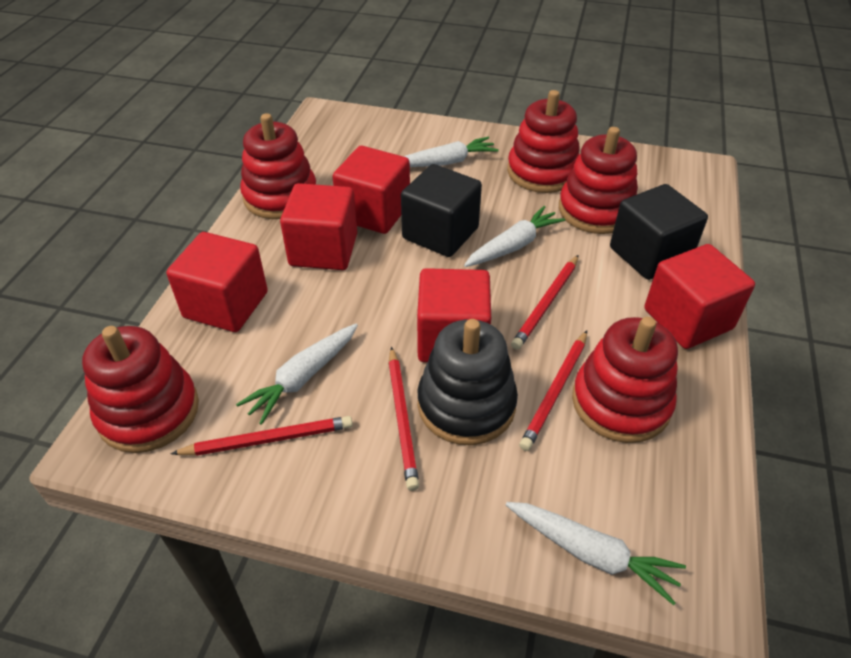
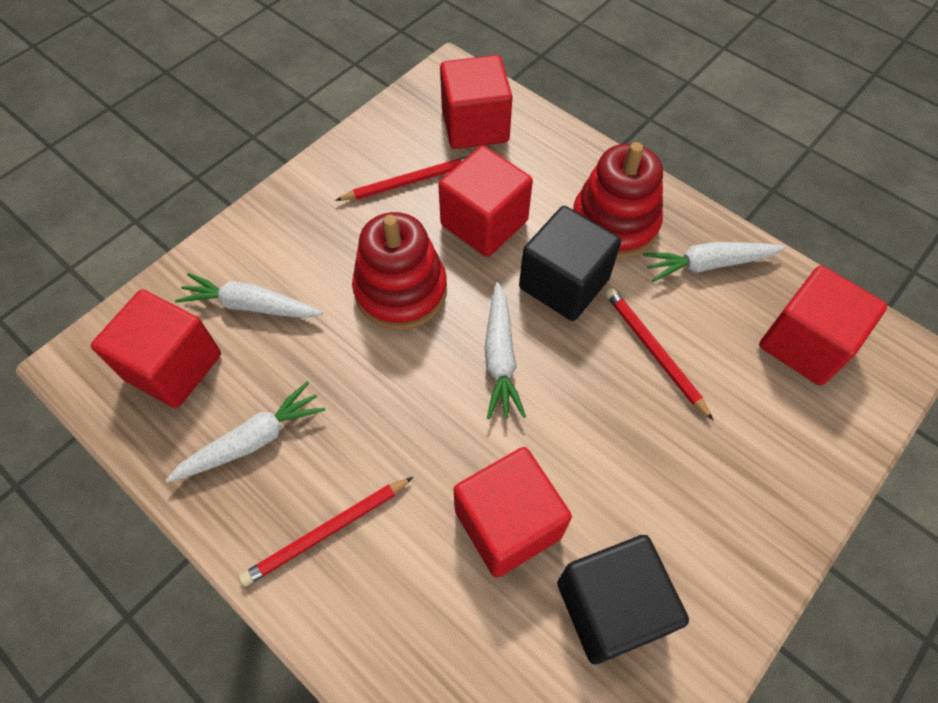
black stacking toy: 1 -> 0
red pencil: 4 -> 3
red stacking toy: 5 -> 2

